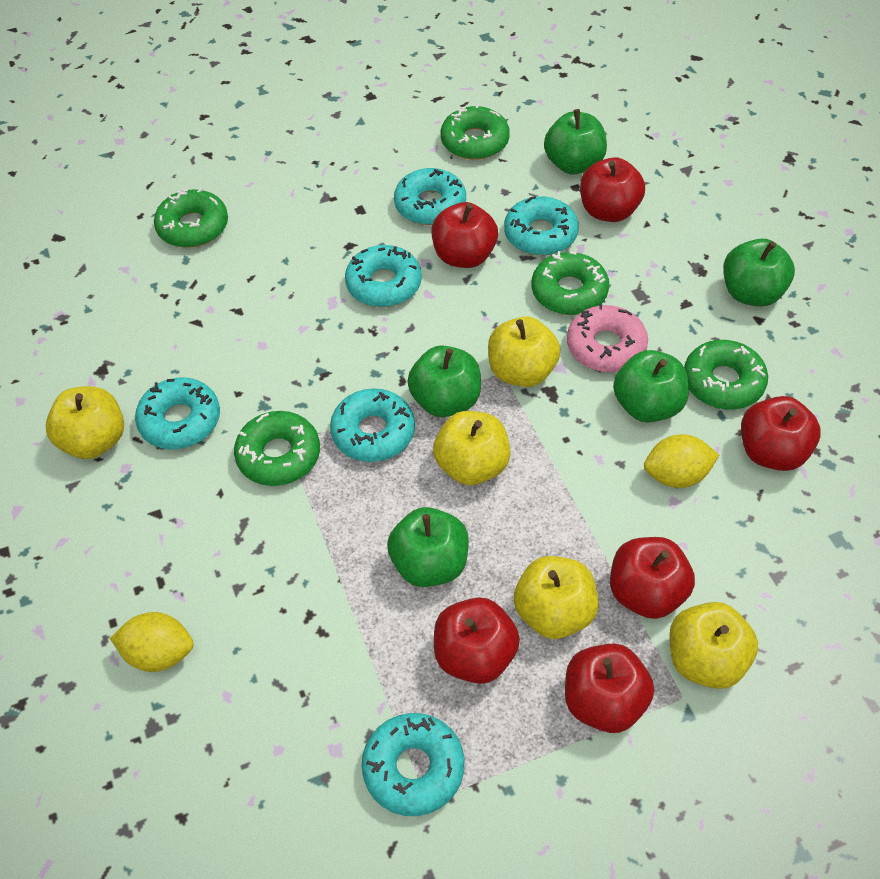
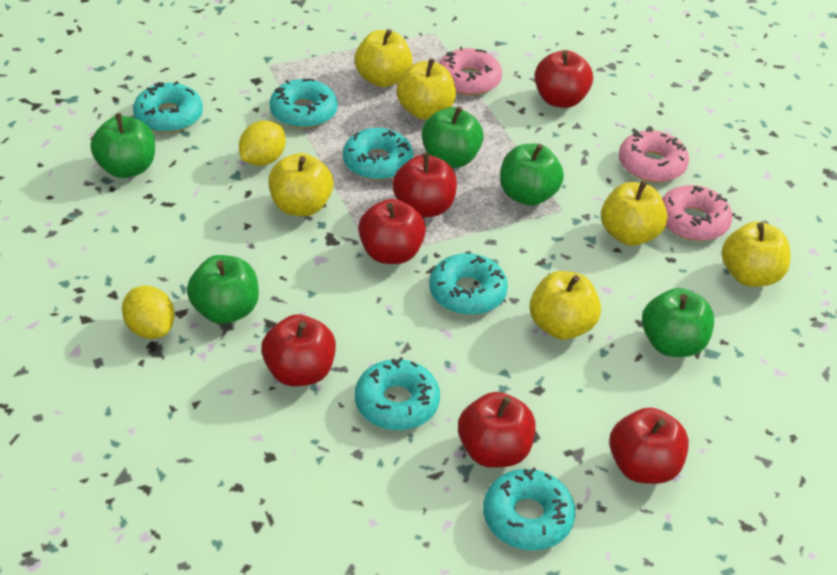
green donut: 5 -> 0
pink donut: 1 -> 3
yellow apple: 5 -> 6

